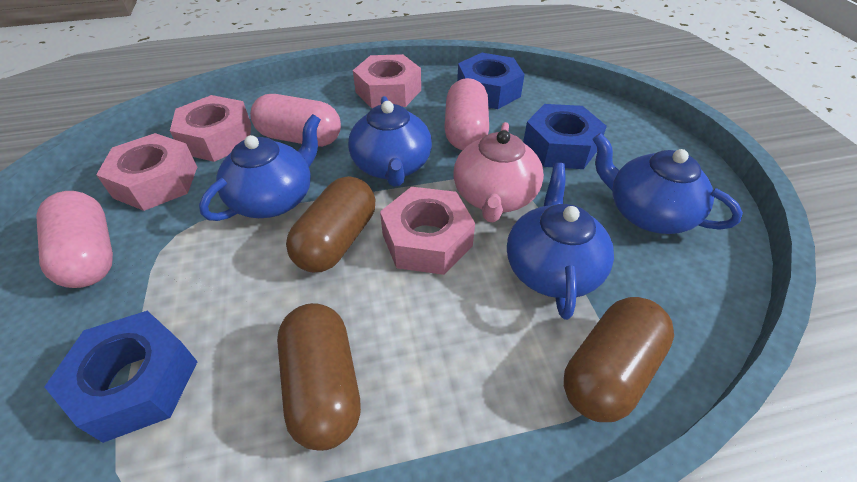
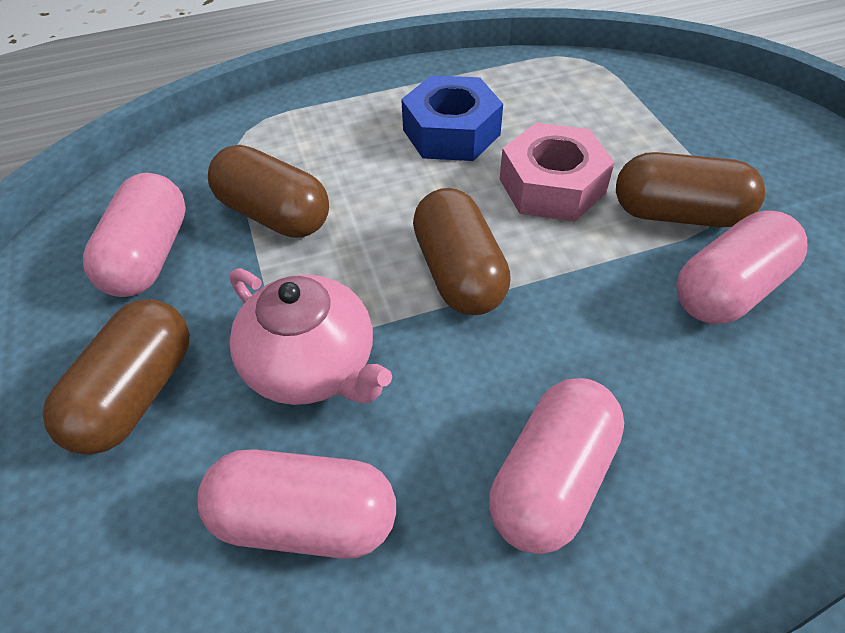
blue nut: 3 -> 1
blue teapot: 4 -> 0
brown capsule: 3 -> 4
pink capsule: 3 -> 4
pink nut: 4 -> 1

